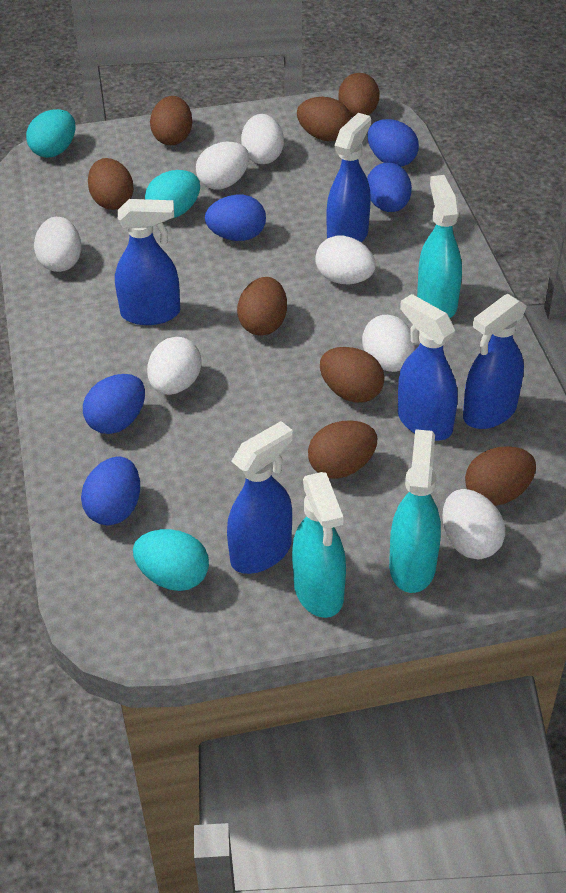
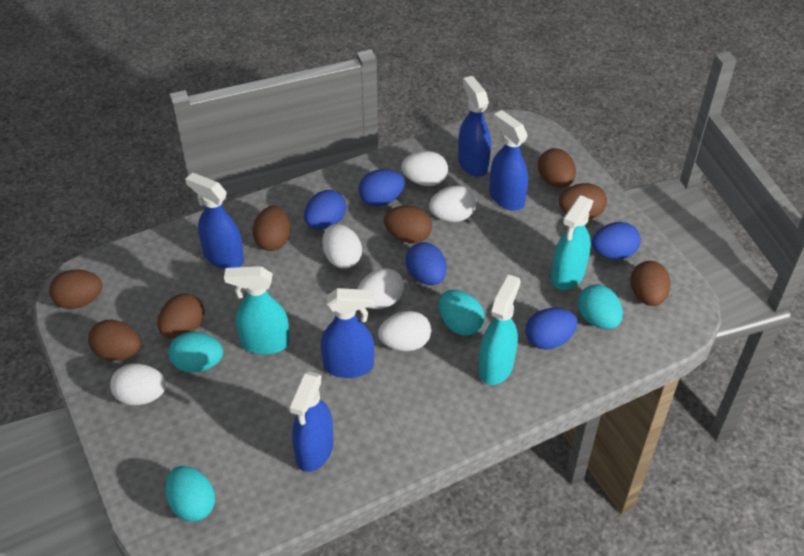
turquoise egg: 3 -> 4
white egg: 7 -> 6

